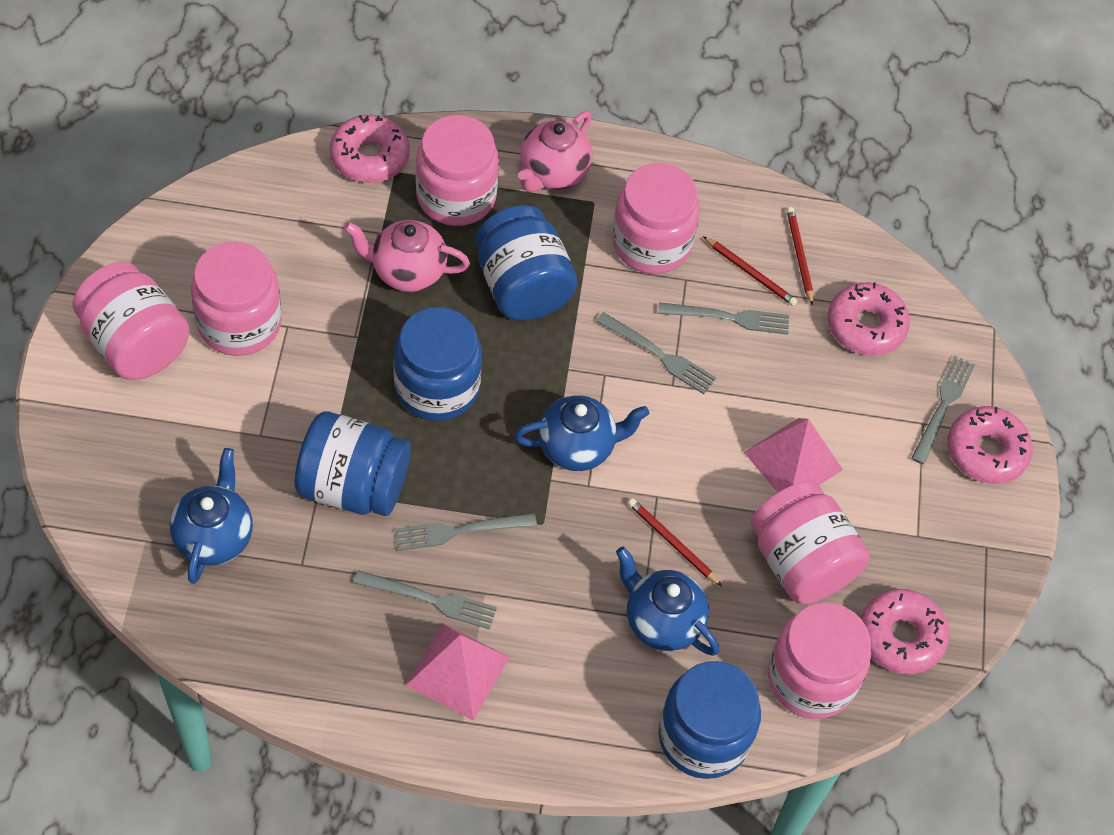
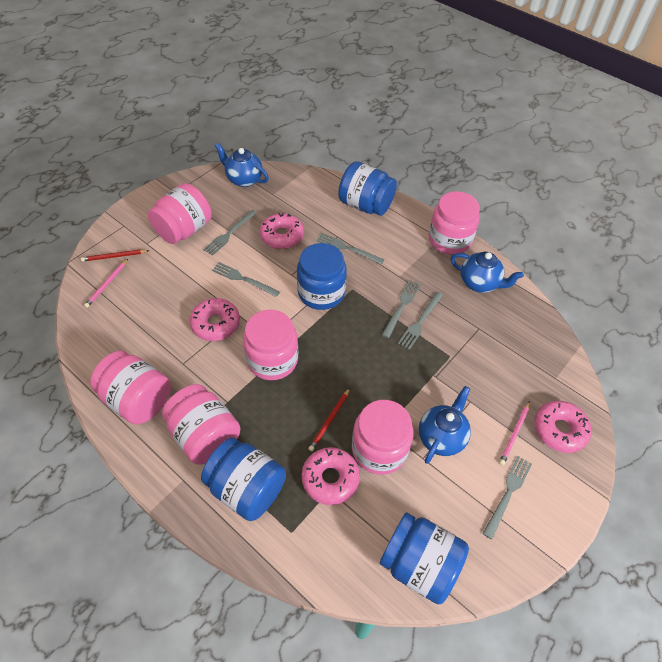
grey fork: 5 -> 6
pink pencil: 0 -> 2
pink pyramid: 2 -> 0
pink teapot: 2 -> 0
red pencil: 3 -> 2

